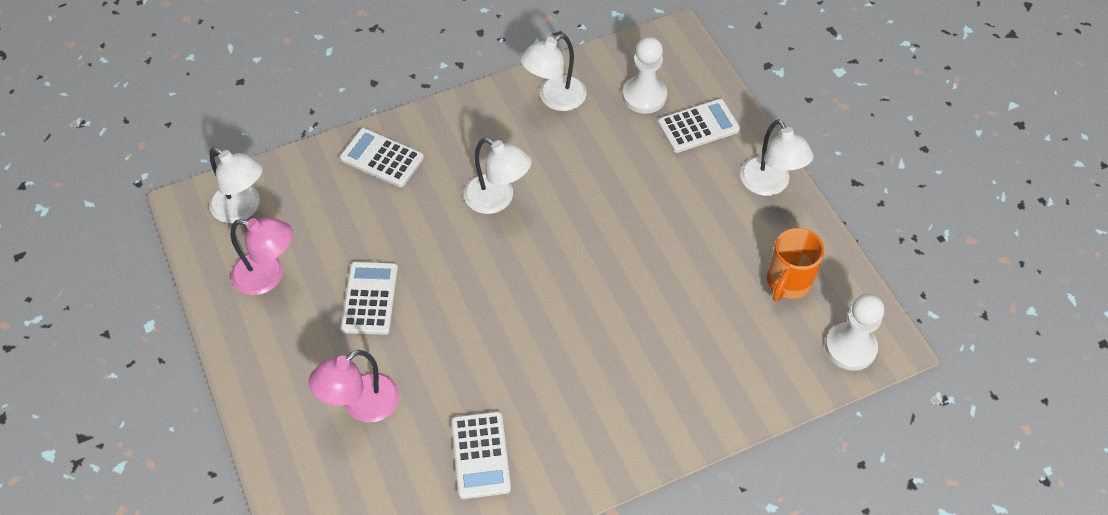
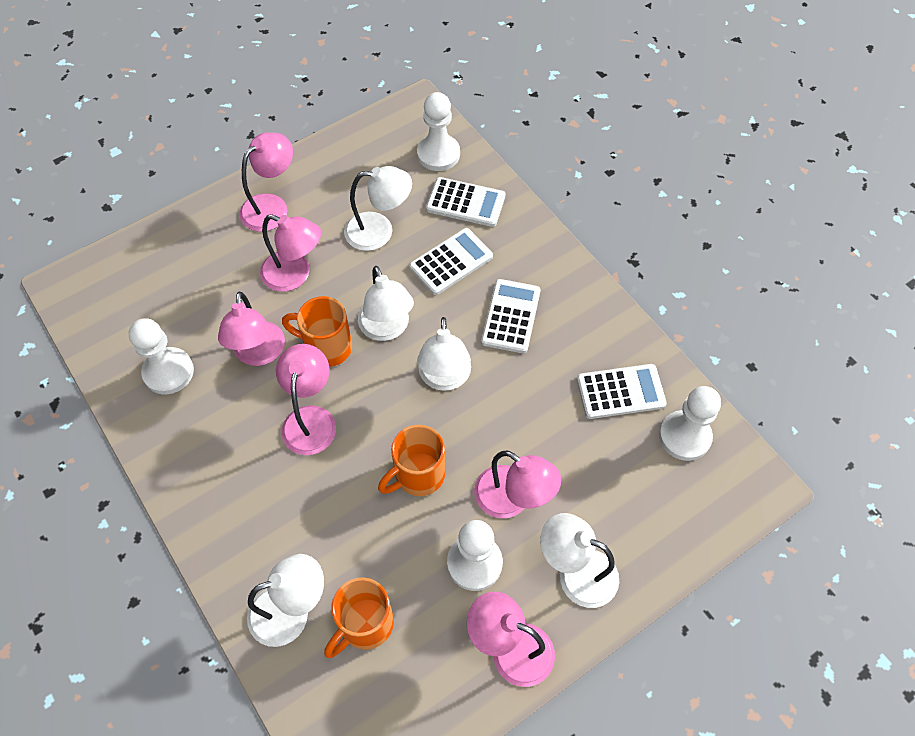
orange mug: 1 -> 3
pink lamp: 2 -> 6
white lamp: 4 -> 5
white pawn: 2 -> 4

